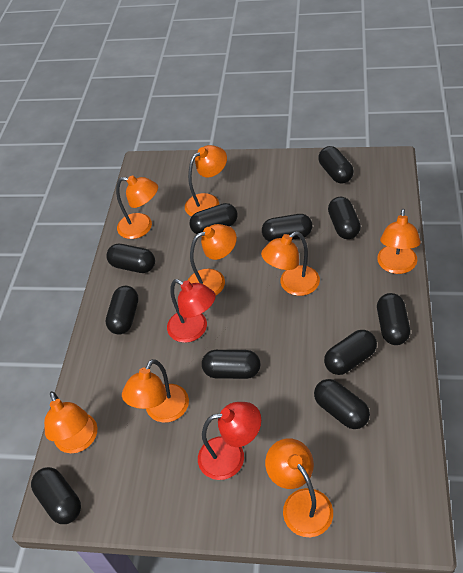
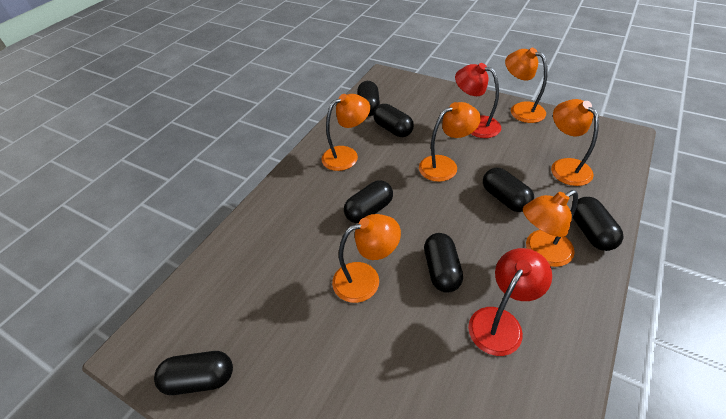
black capsule: 11 -> 7
orange lamp: 8 -> 6

